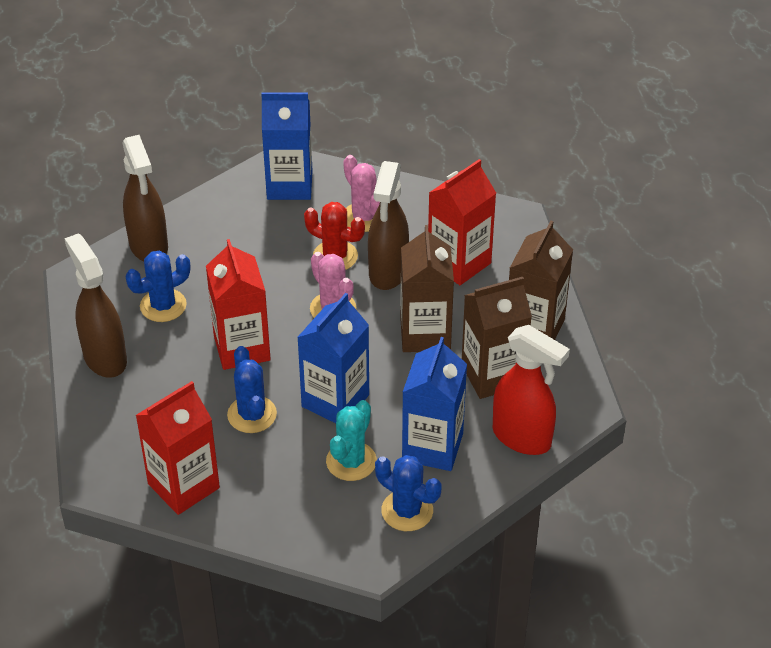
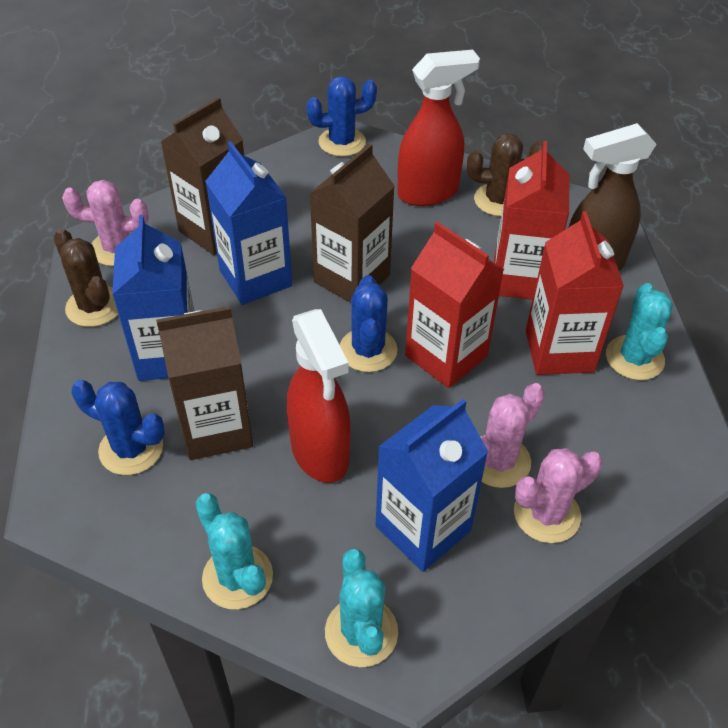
brown cactus: 0 -> 2
brown spray bottle: 3 -> 1
pink cactus: 2 -> 3
red cactus: 1 -> 0
red spray bottle: 1 -> 2
turquoise cactus: 1 -> 3

